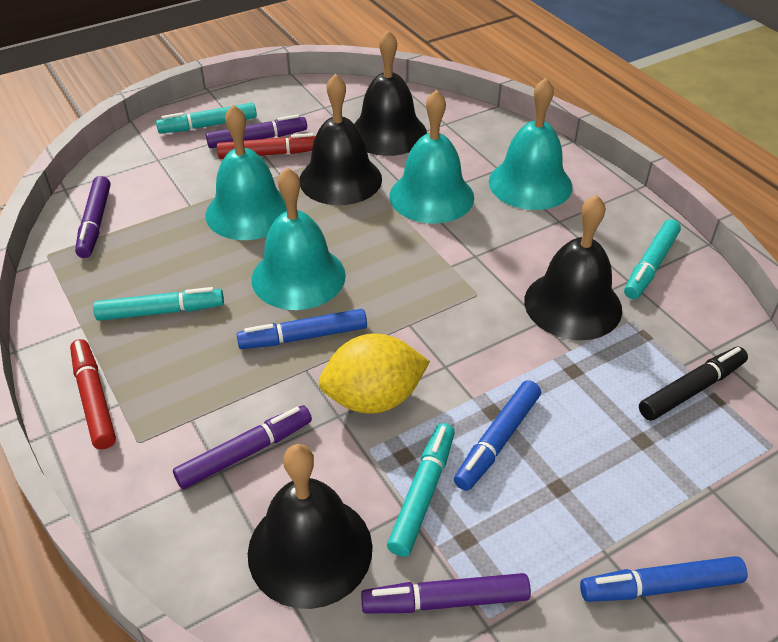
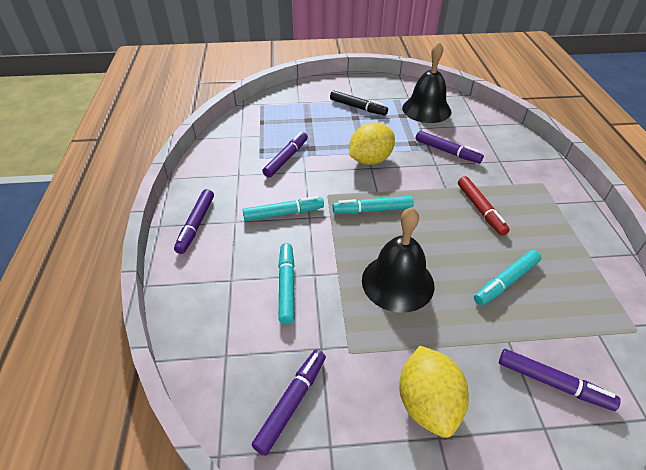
black bell: 4 -> 2
blue marker: 3 -> 0
purple marker: 4 -> 5
red marker: 2 -> 1
turquoise bell: 4 -> 0
yellow lemon: 1 -> 2

